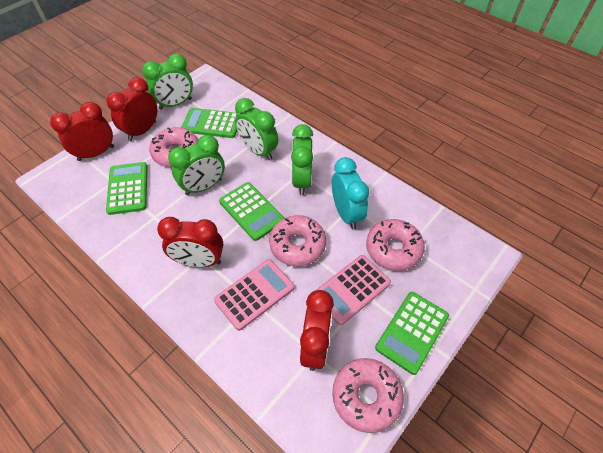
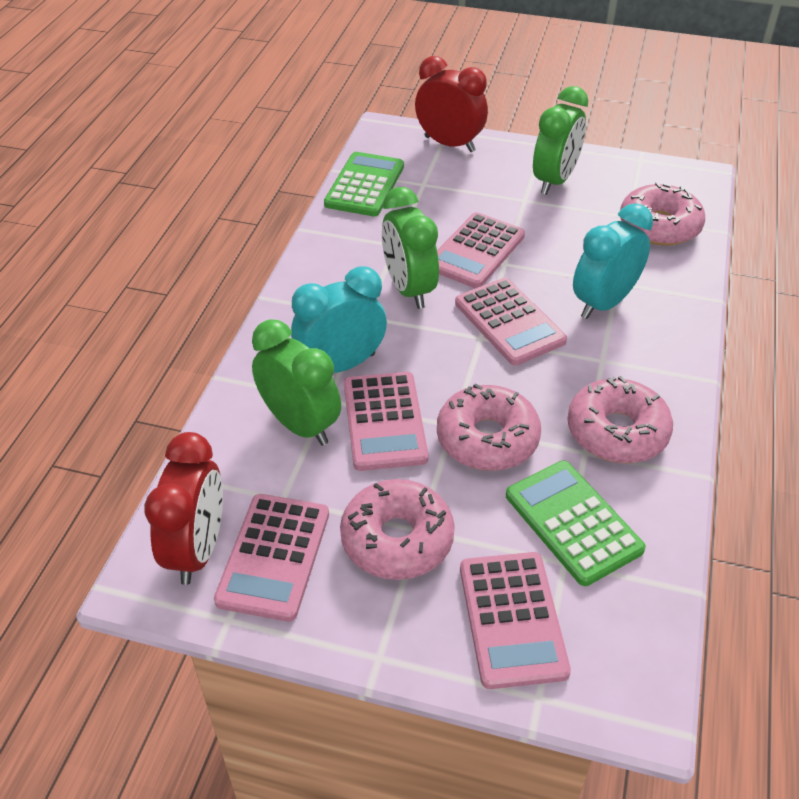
green calculator: 4 -> 2
green clock: 4 -> 3
pink calculator: 2 -> 5
red clock: 4 -> 2
turquoise clock: 1 -> 2

